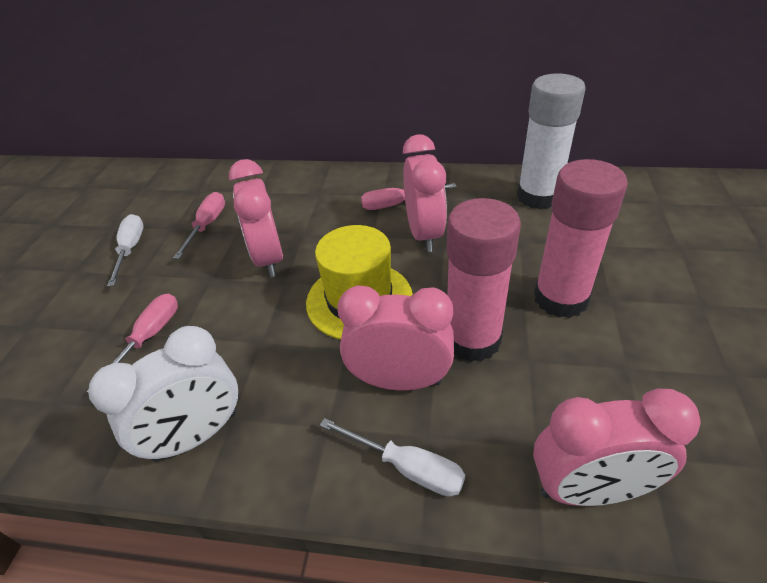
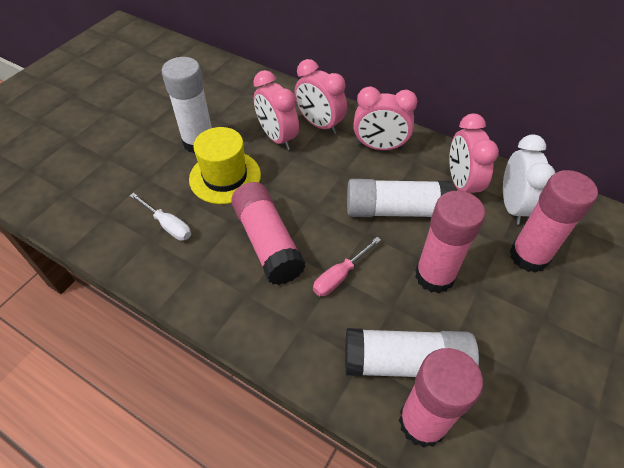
pink glue stick: 2 -> 4
pink screwdriver: 3 -> 1
white glue stick: 1 -> 3
white screwdriver: 2 -> 1

